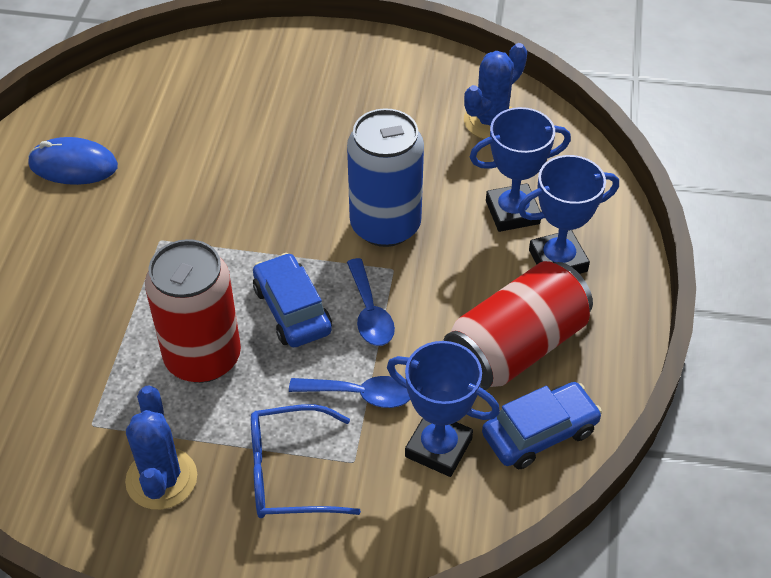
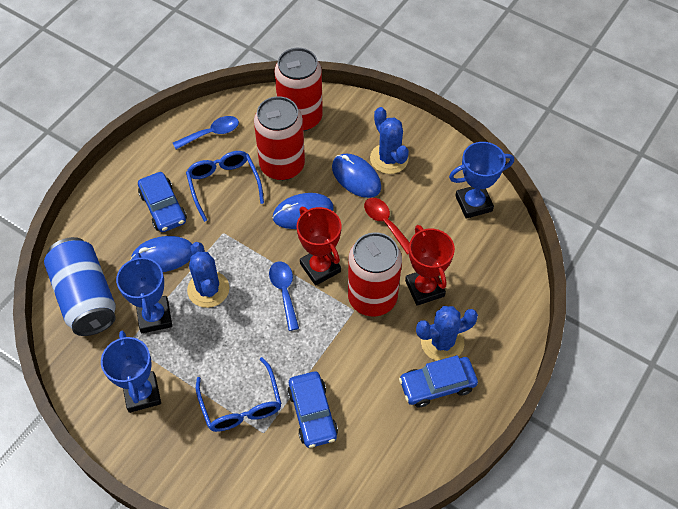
blue cactus: 2 -> 3
blue car: 2 -> 3
blue glasses: 1 -> 2
blue mouse: 1 -> 3
red can: 2 -> 3
red spoon: 0 -> 1
red trophy: 0 -> 2

